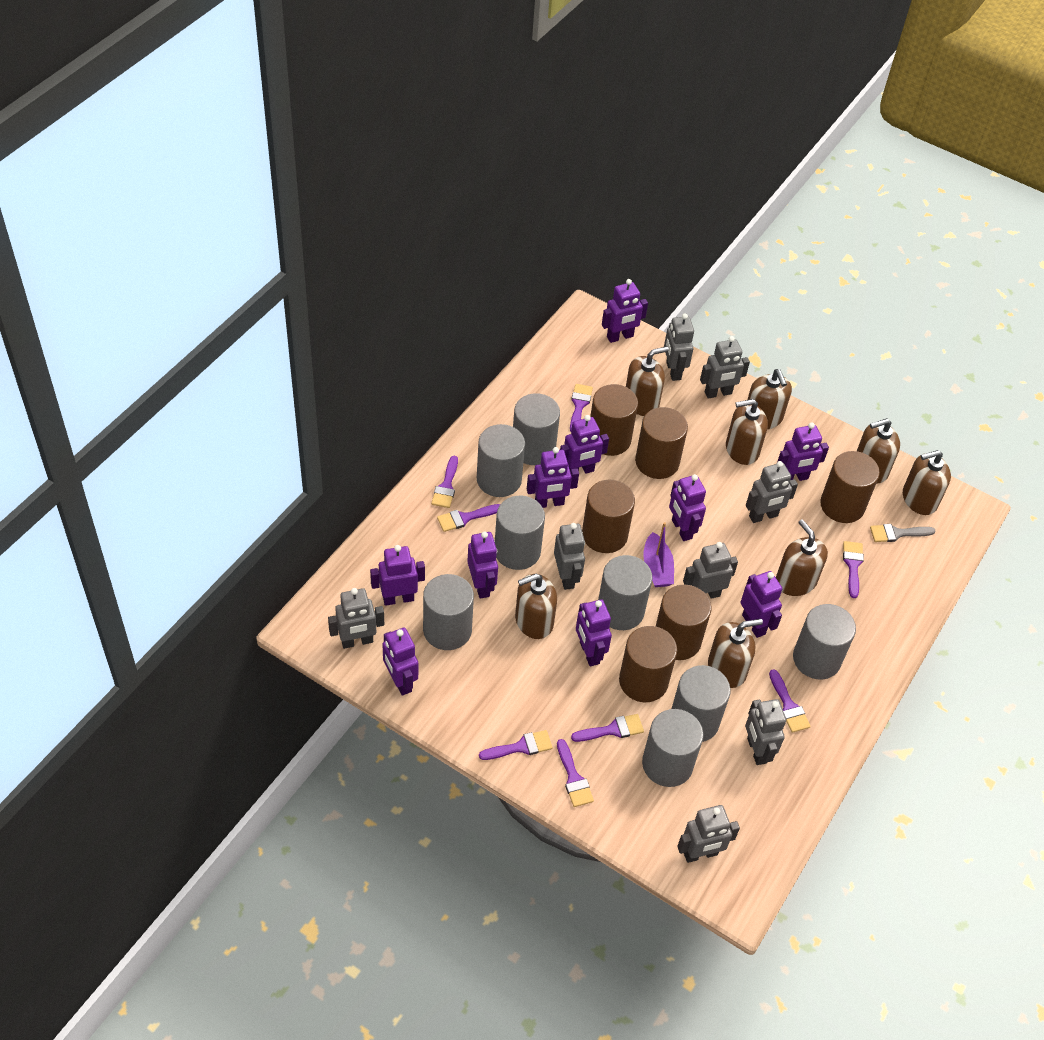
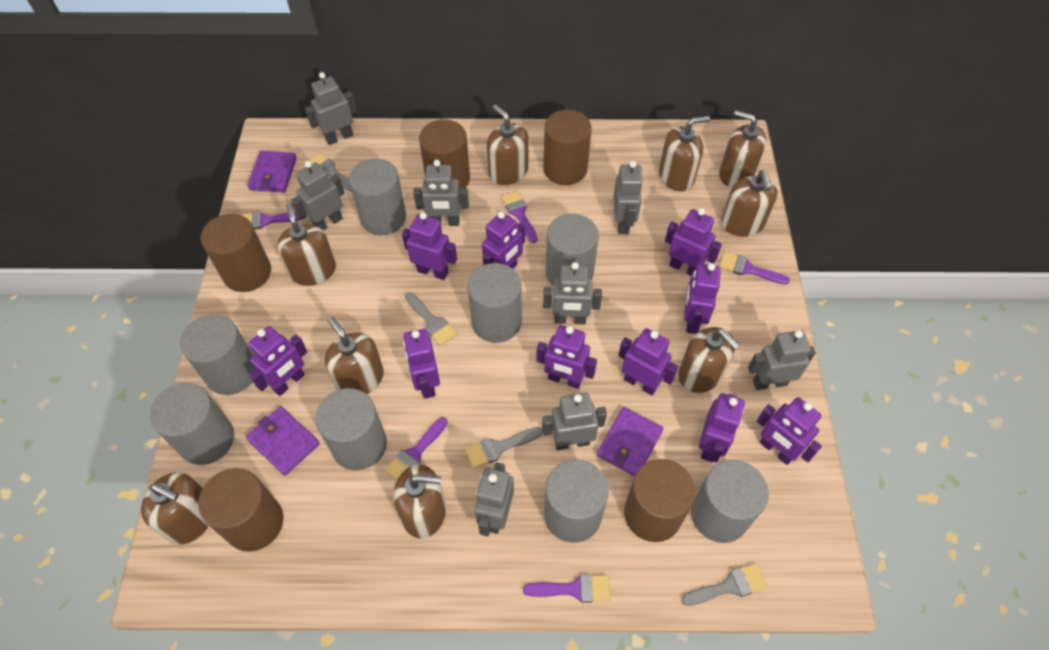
brown cylinder: 6 -> 5
brown soap dispenser: 8 -> 9
grey brush: 1 -> 4
purple boat: 1 -> 0
purple brush: 8 -> 5
purple wallet: 0 -> 3

